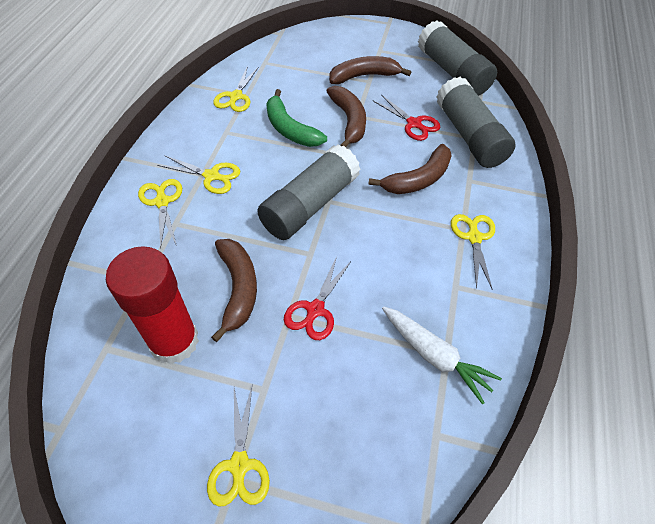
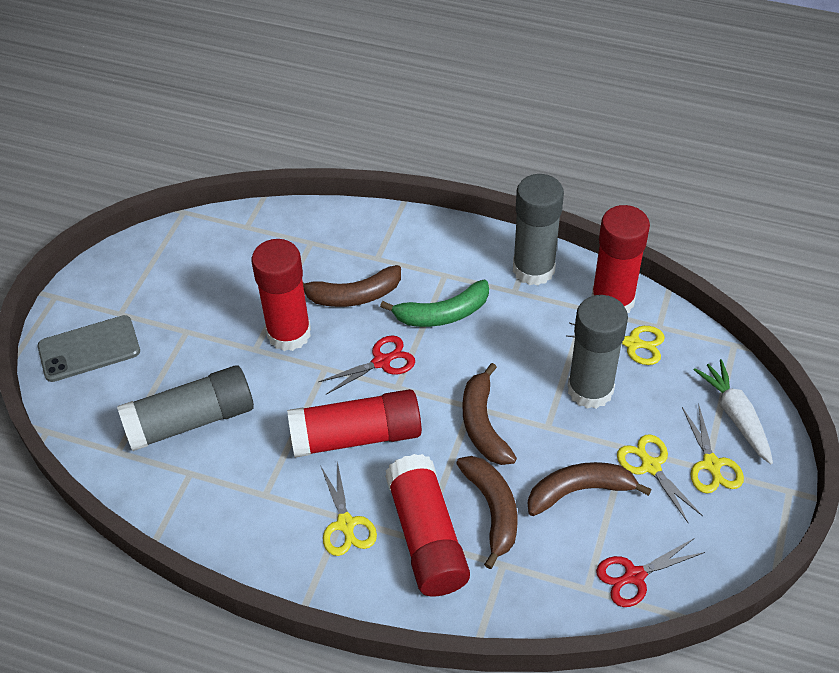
grey phone: 0 -> 1
red glue stick: 1 -> 4
yellow scissors: 5 -> 4

